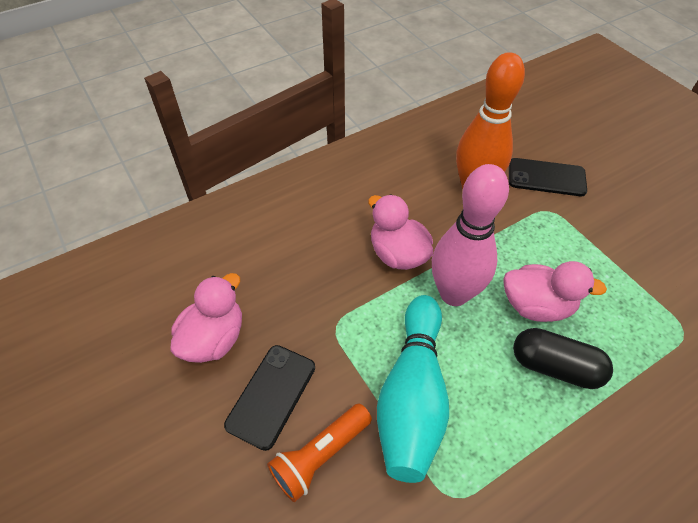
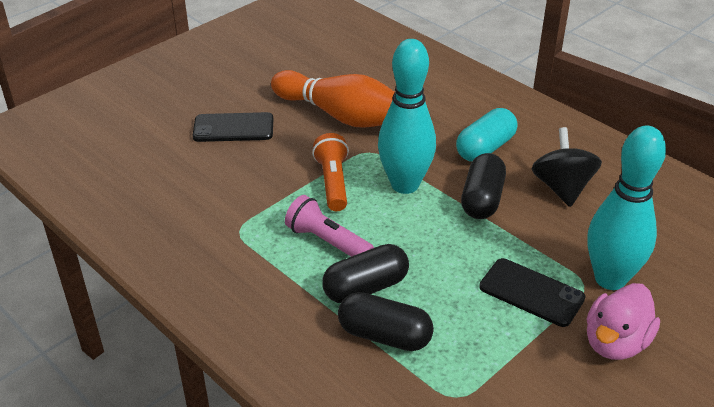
black capsule: 1 -> 3
black spinning top: 0 -> 1
pink bowling pin: 1 -> 0
pink duck: 3 -> 1
pink flashlight: 0 -> 1
turquoise bowling pin: 1 -> 2
turquoise capsule: 0 -> 1

